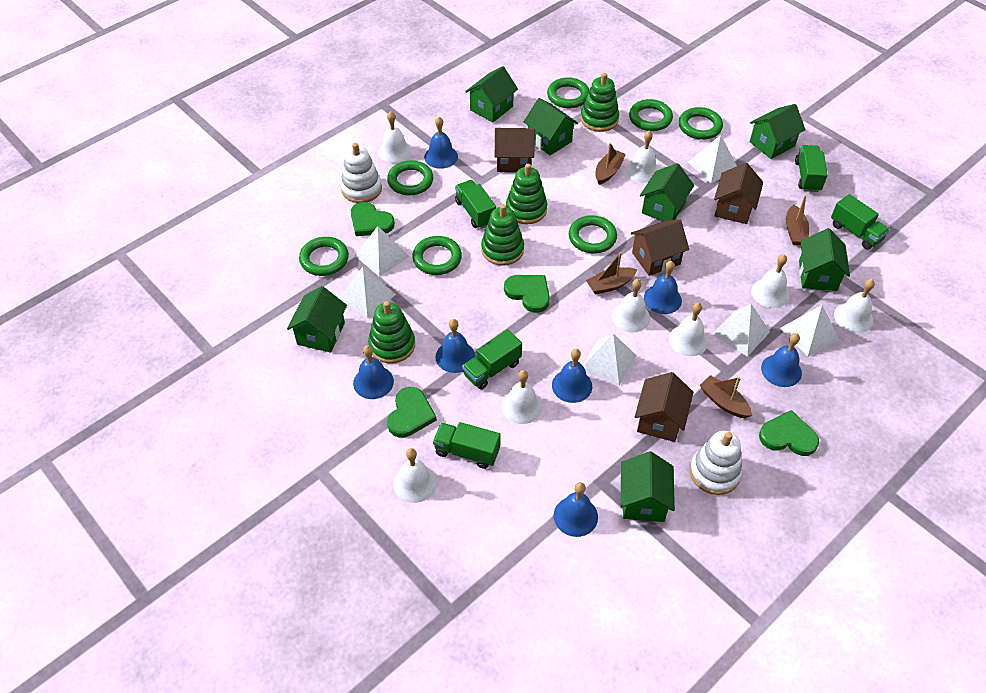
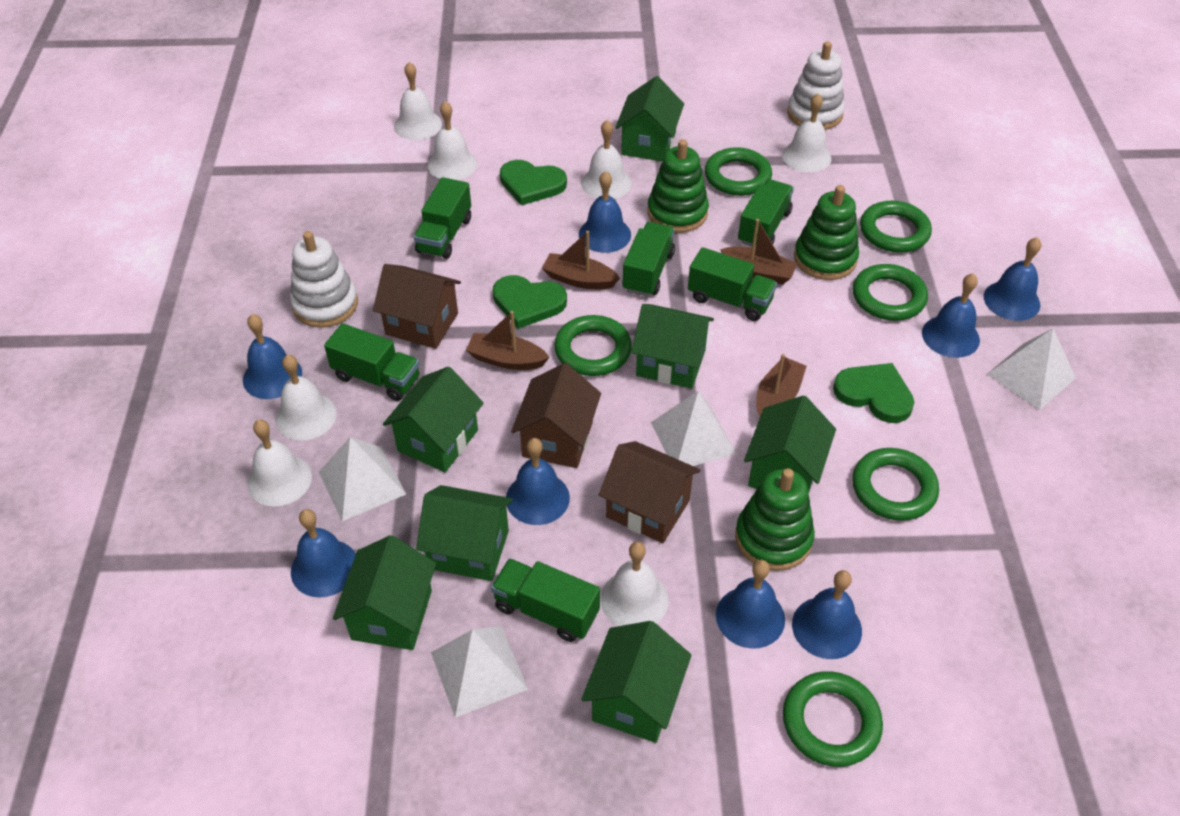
blue bell: 7 -> 8
brown house: 4 -> 3
green heart: 4 -> 3
green ring: 7 -> 6
green stacking toy: 4 -> 3
green truck: 5 -> 6
white bell: 8 -> 7
white pyramid: 6 -> 4

